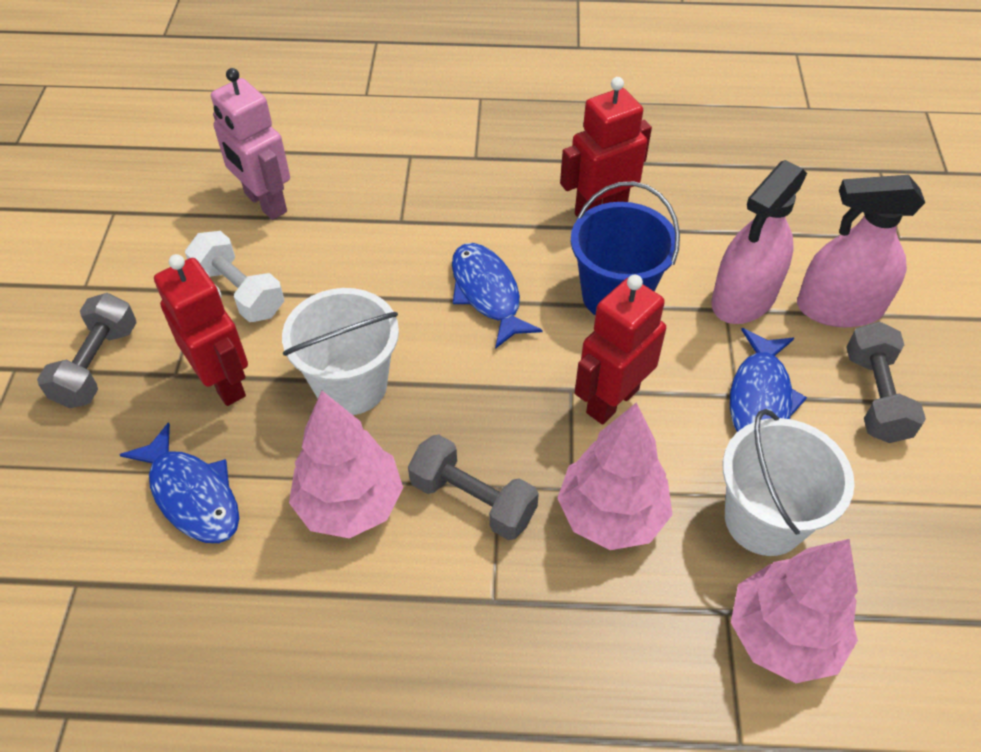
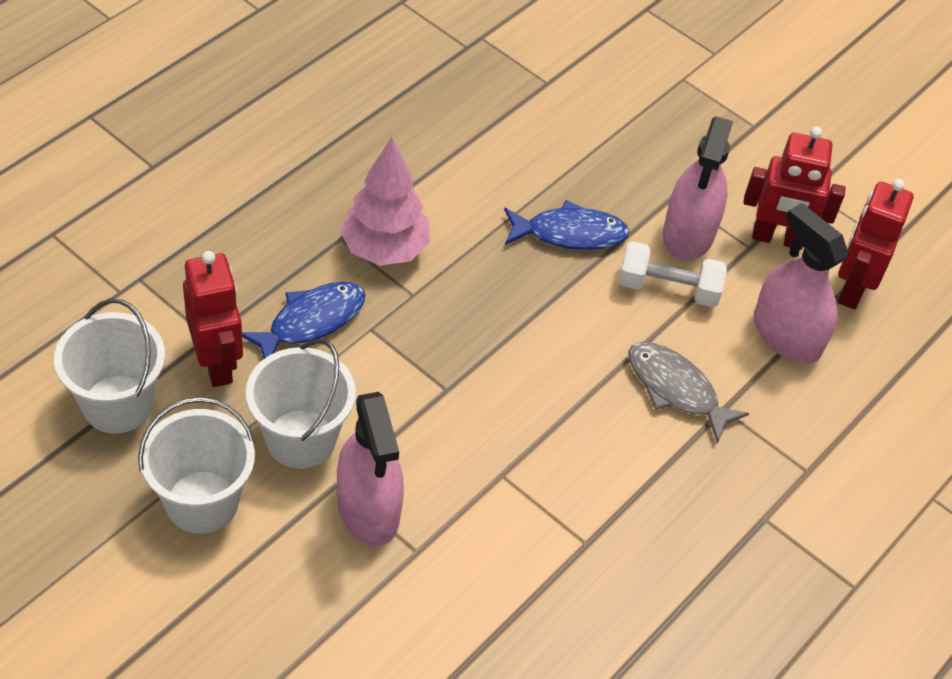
blue bucket: 1 -> 0
blue fish: 3 -> 2
grey dumbbell: 3 -> 0
grey fish: 0 -> 1
pink robot: 1 -> 0
pink spray bottle: 2 -> 3
pink tree: 3 -> 1
white bucket: 2 -> 3

